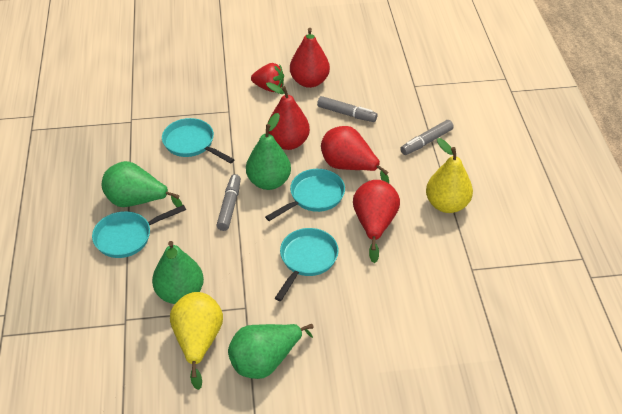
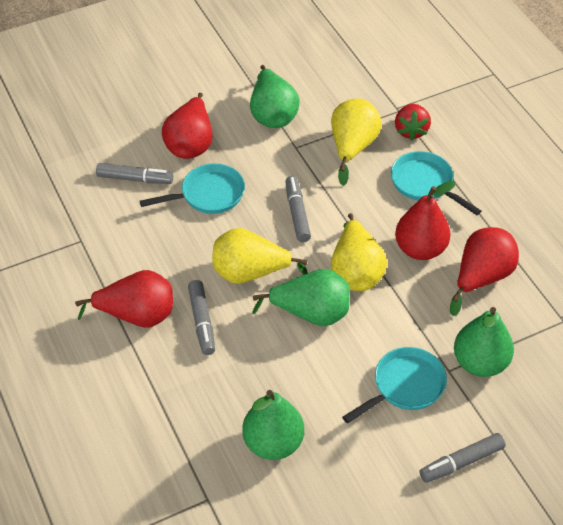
grey marker: 3 -> 4
turquoise pan: 4 -> 3
yellow pear: 2 -> 3

